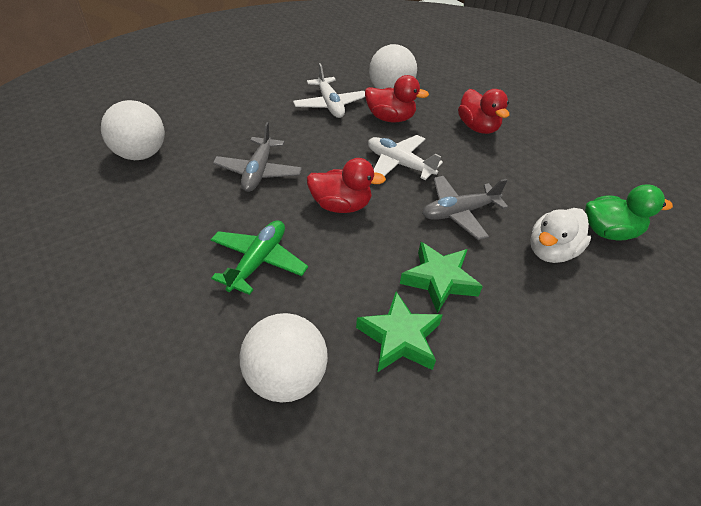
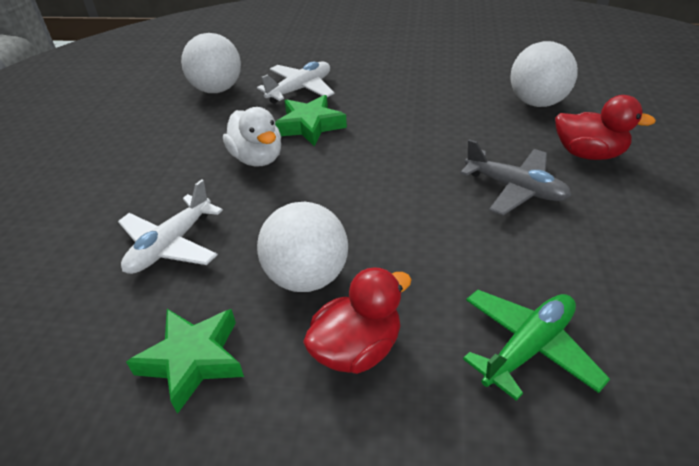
green duck: 1 -> 0
grey plane: 2 -> 1
red duck: 3 -> 2

